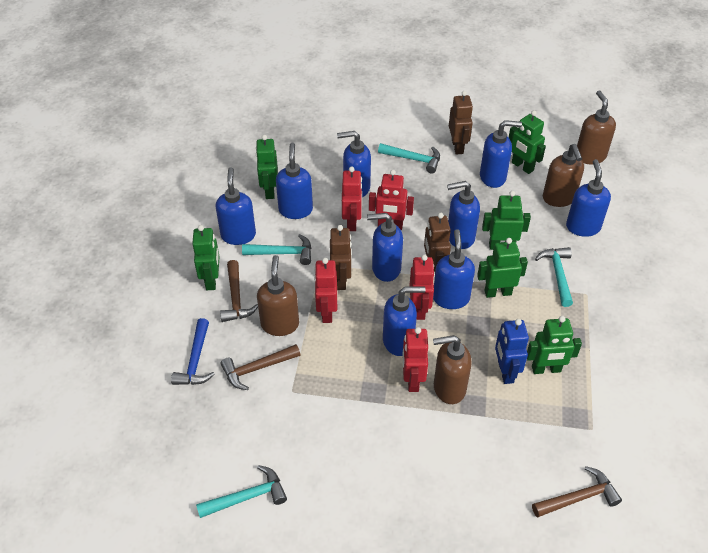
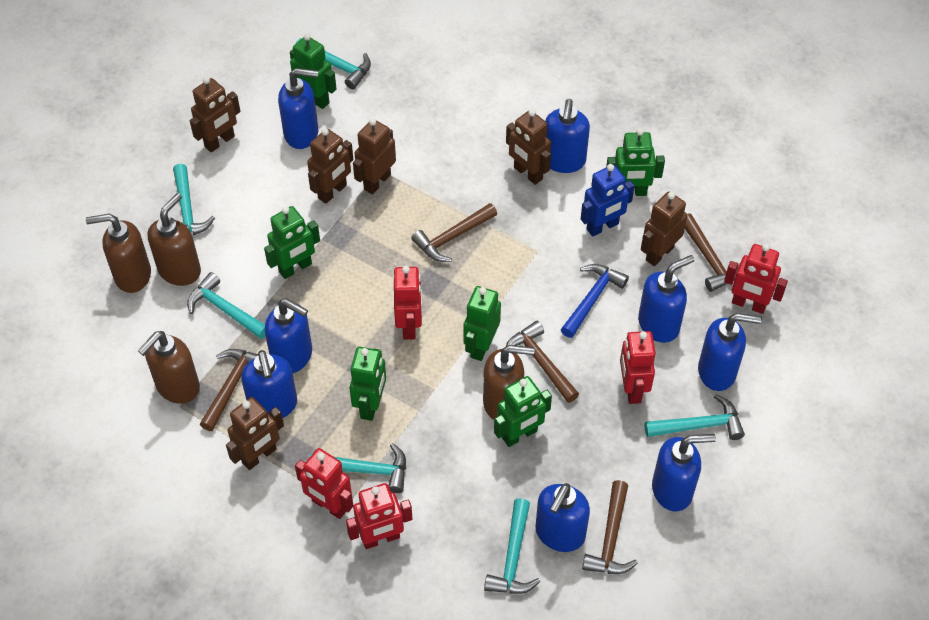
blue soap dispenser: 9 -> 8
brown hammer: 3 -> 5
brown robot: 3 -> 6
turquoise hammer: 4 -> 6

